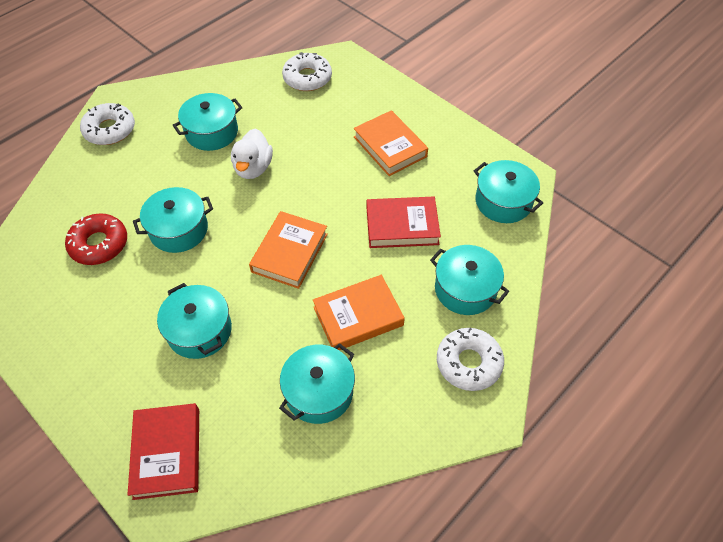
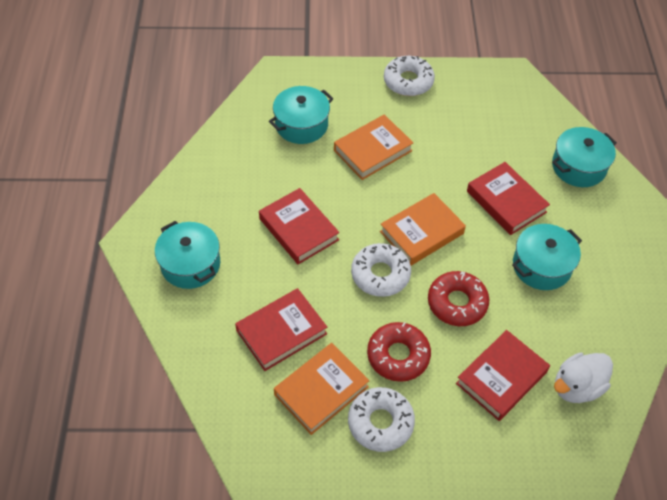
red book: 2 -> 4
red donut: 1 -> 2
turquoise pot: 6 -> 4

